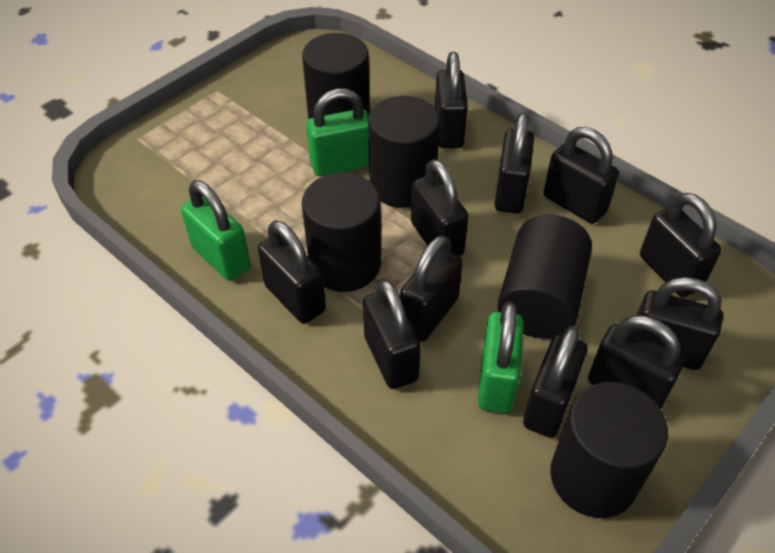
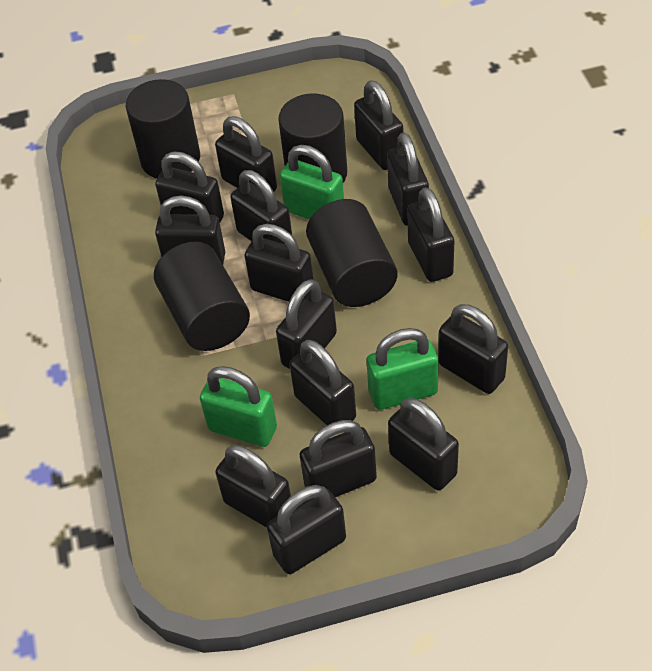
black cylinder: 5 -> 4
black padlock: 11 -> 15

